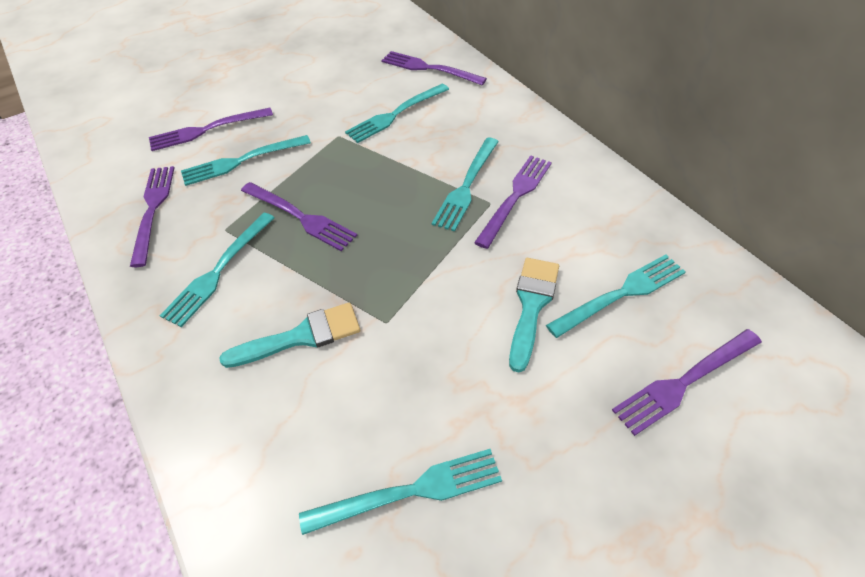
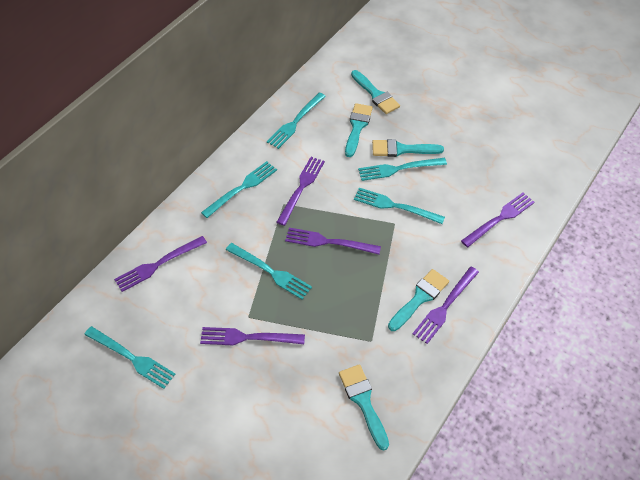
turquoise brush: 2 -> 5

